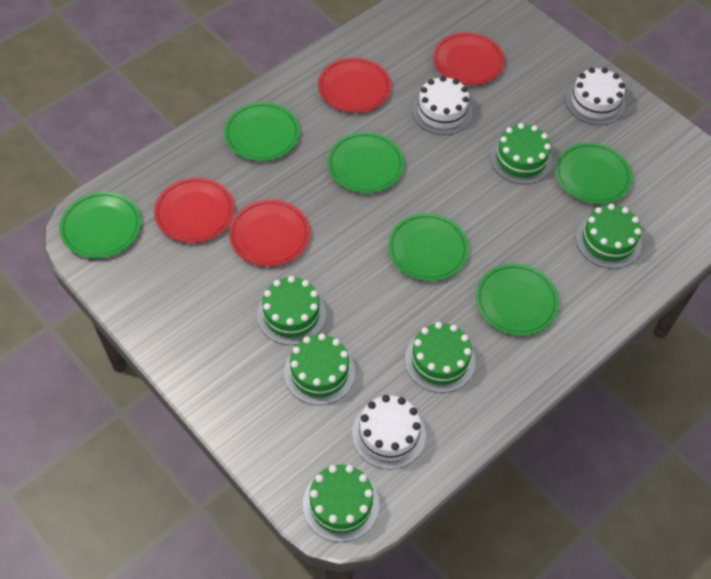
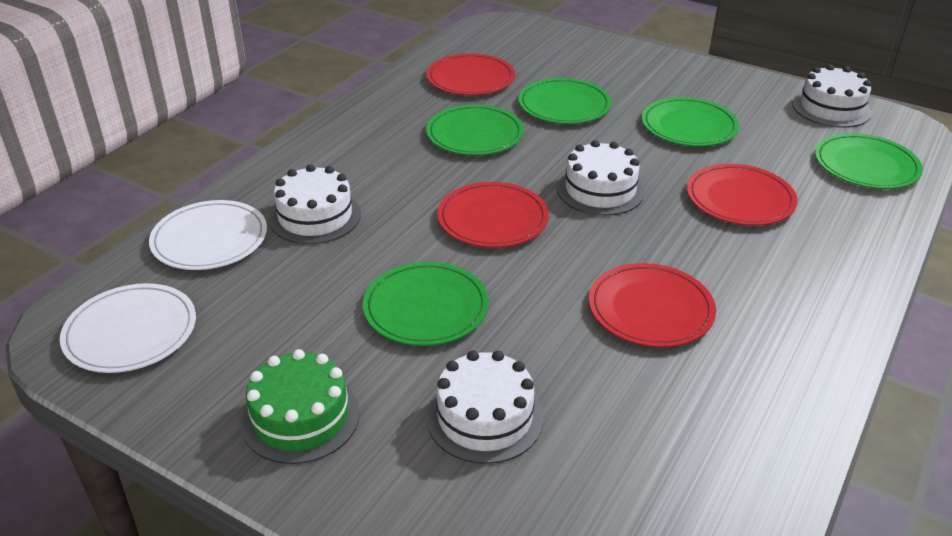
green cake: 6 -> 1
green plate: 6 -> 5
white cake: 3 -> 4
white plate: 0 -> 2

